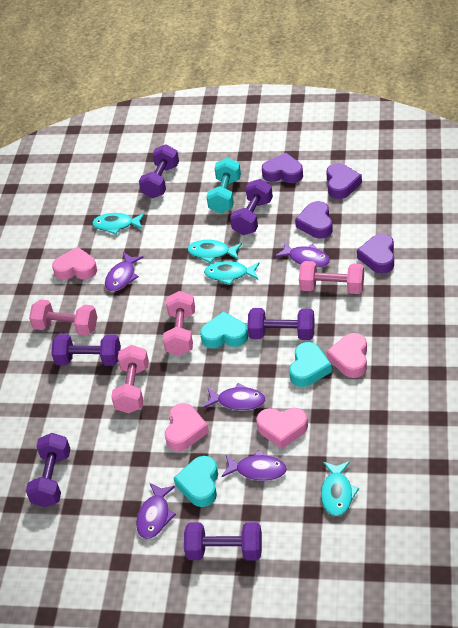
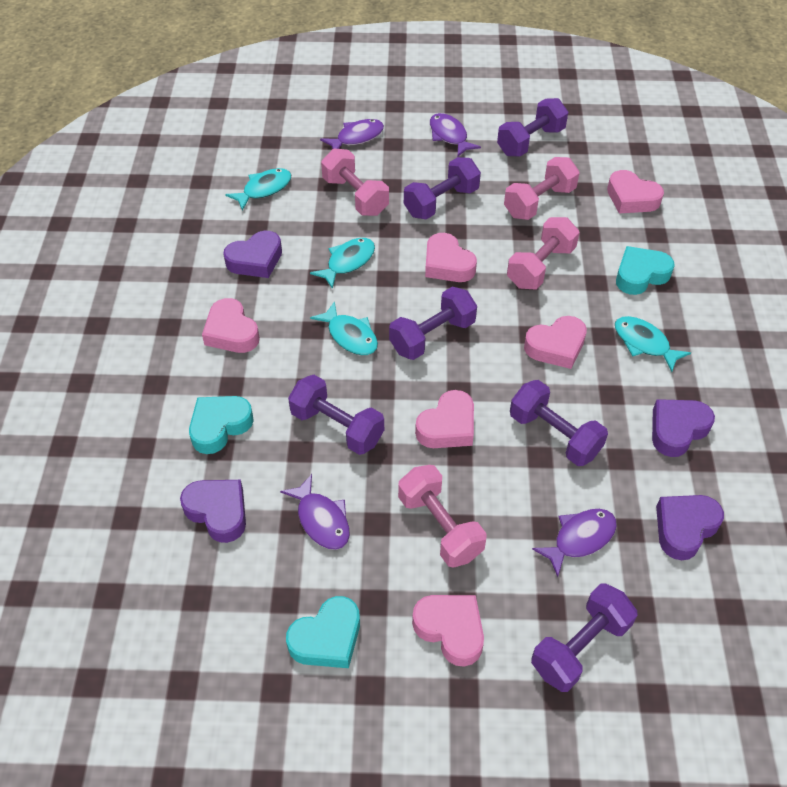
pink heart: 4 -> 6
purple fish: 5 -> 4
turquoise dumbbell: 1 -> 0

